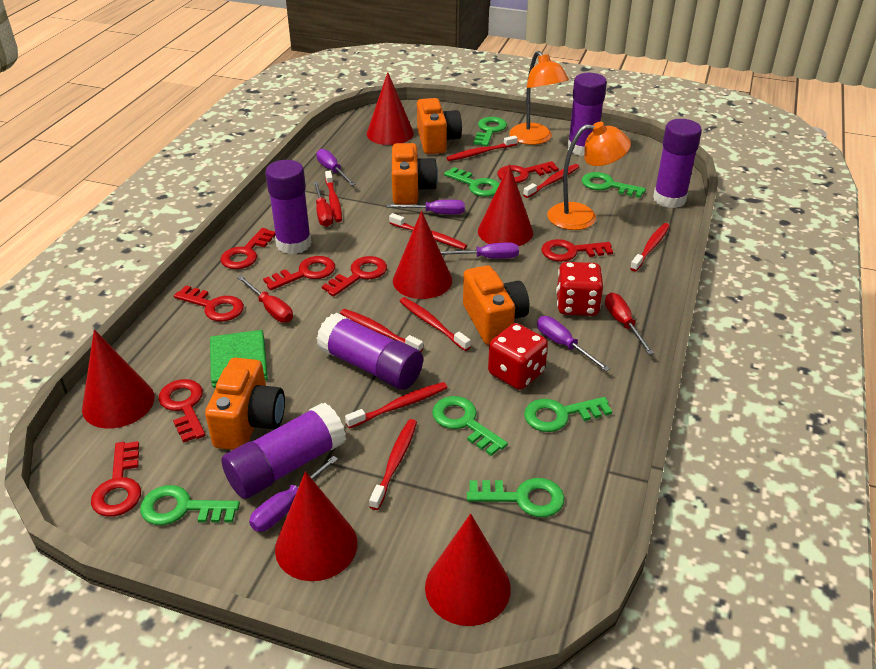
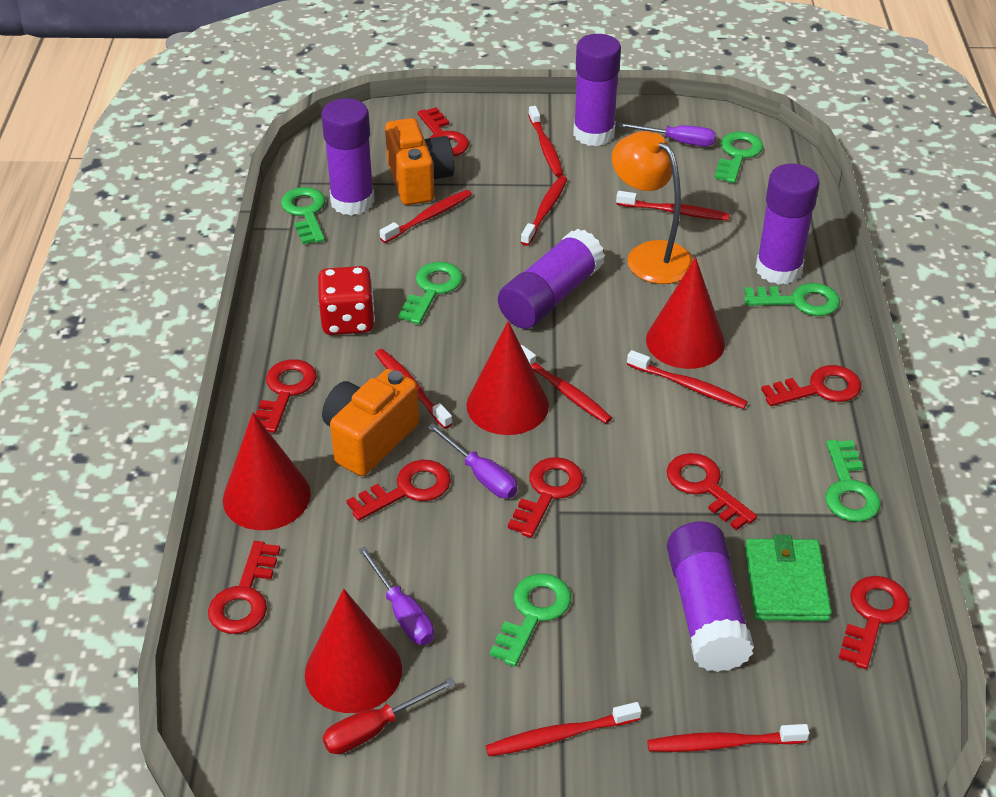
green key: 7 -> 6
orange camera: 4 -> 2
orange lamp: 2 -> 1
purple screwdriver: 5 -> 3
red cone: 6 -> 4
red dice: 2 -> 1
red screwdriver: 3 -> 1

